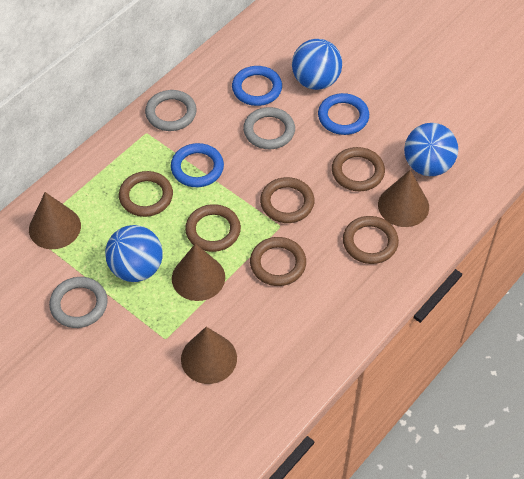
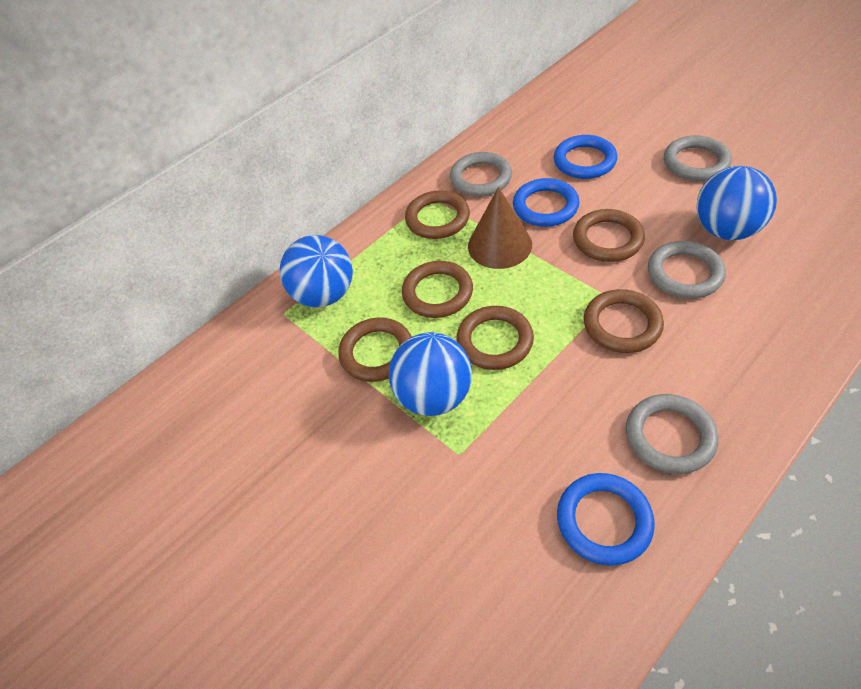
brown cone: 4 -> 1
grey ring: 3 -> 4

